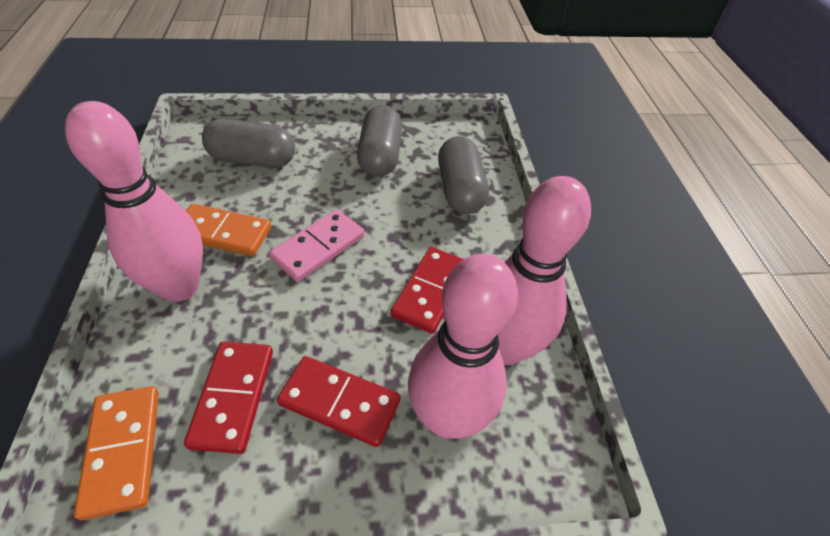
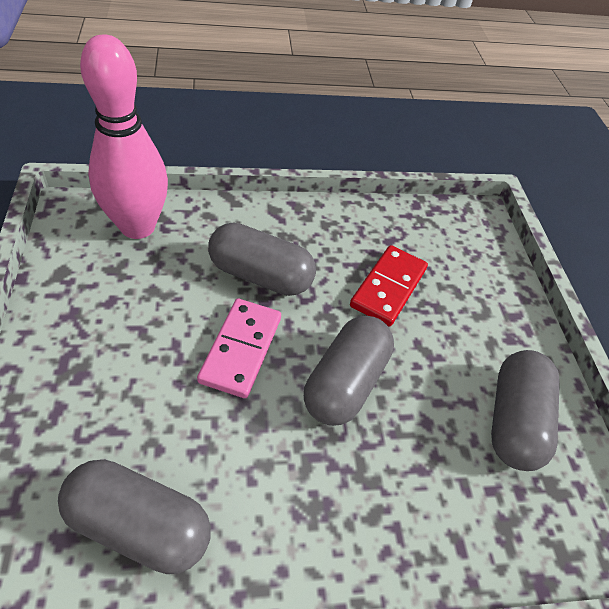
grey capsule: 3 -> 4
orange domino: 2 -> 0
pink bowling pin: 3 -> 1
red domino: 3 -> 1

